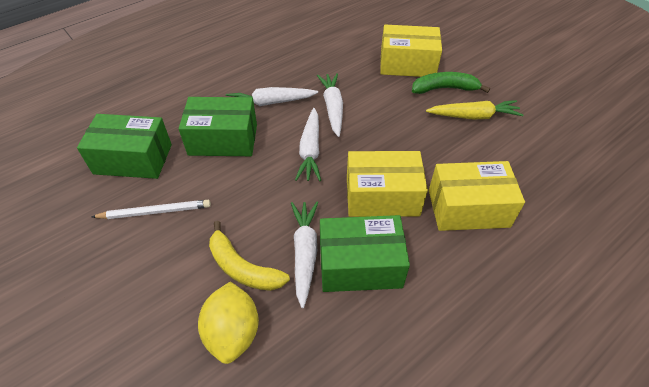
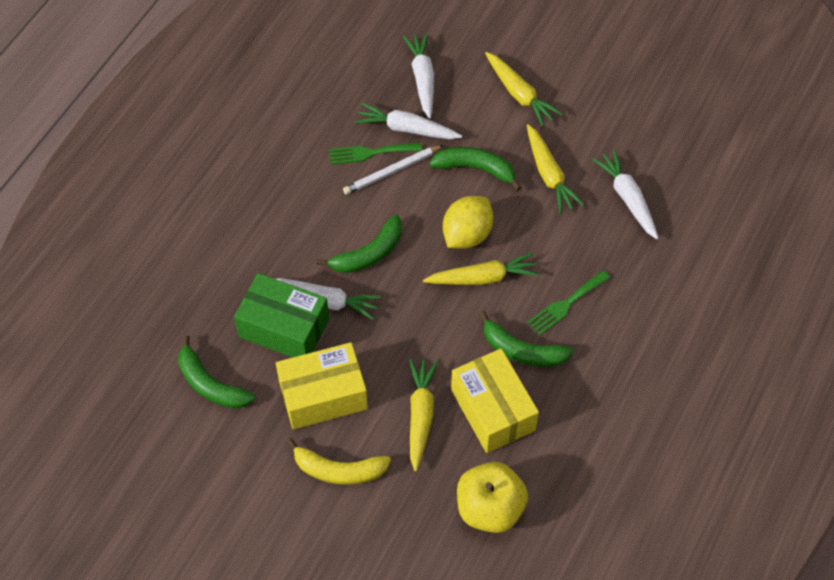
green banana: 1 -> 4
green box: 3 -> 1
green fork: 0 -> 2
yellow apple: 0 -> 1
yellow box: 3 -> 2
yellow carrot: 1 -> 4

